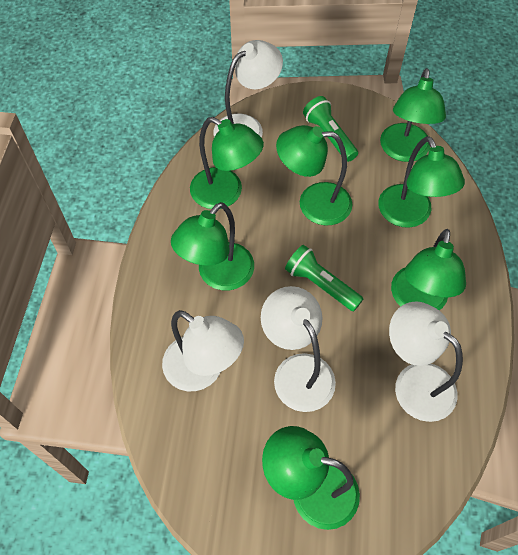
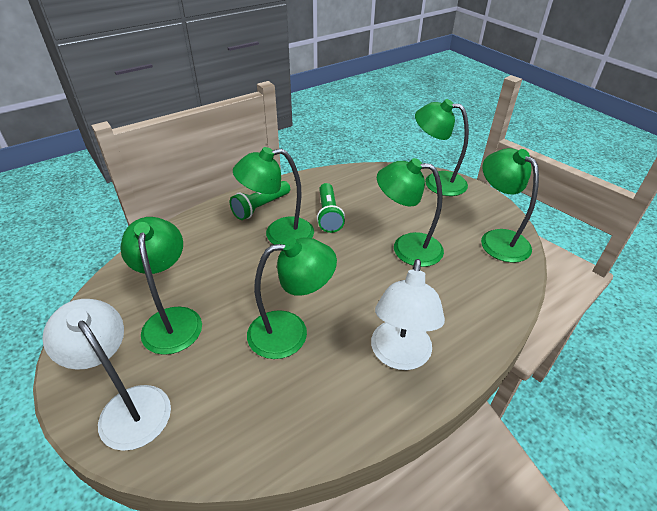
green lamp: 7 -> 6
white lamp: 4 -> 2

